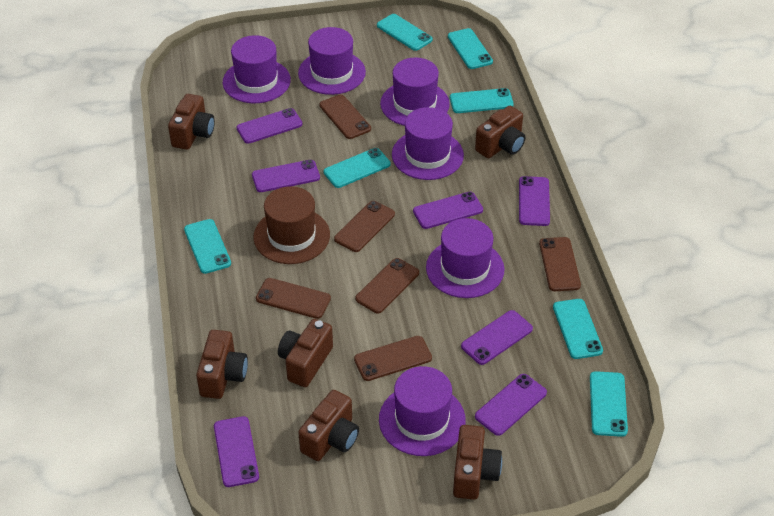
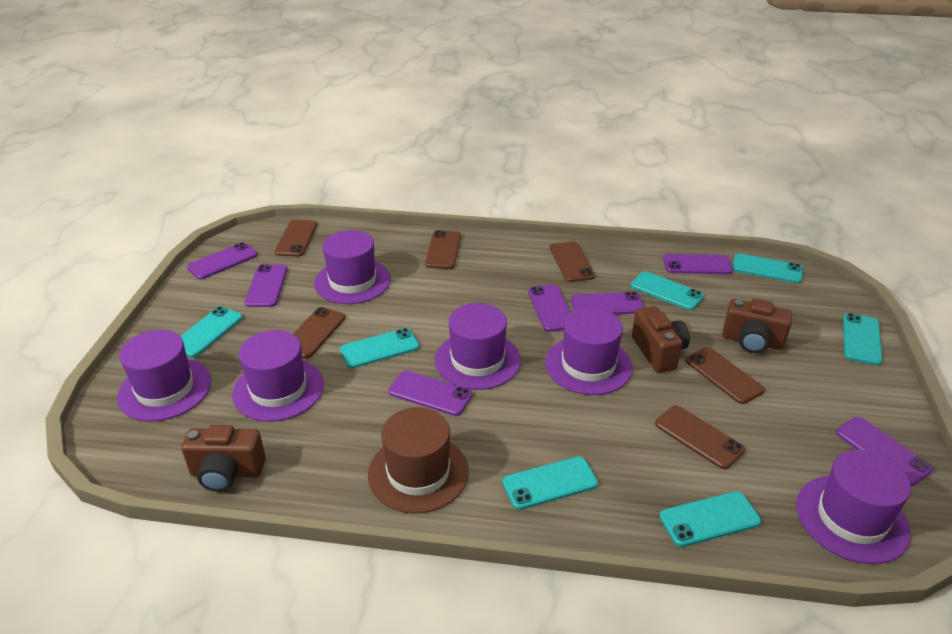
brown camera: 6 -> 3

